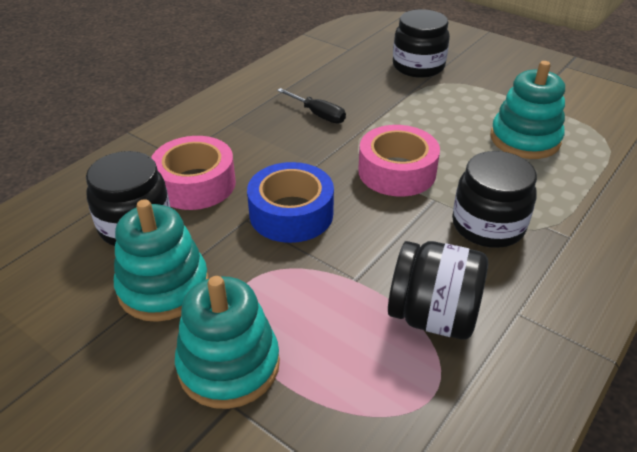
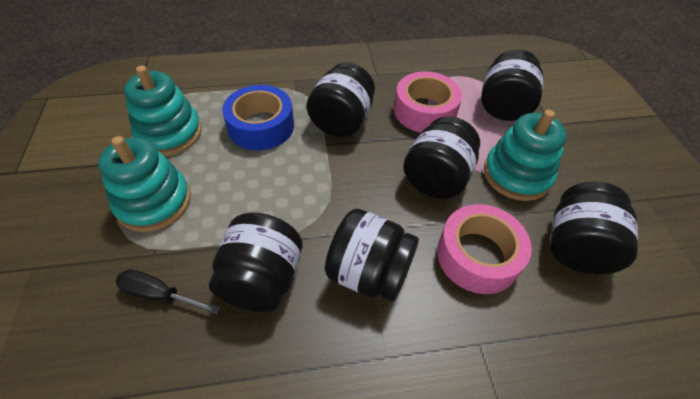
black jar: 4 -> 6

